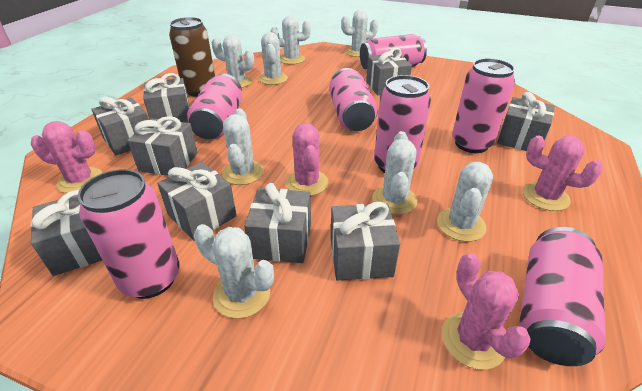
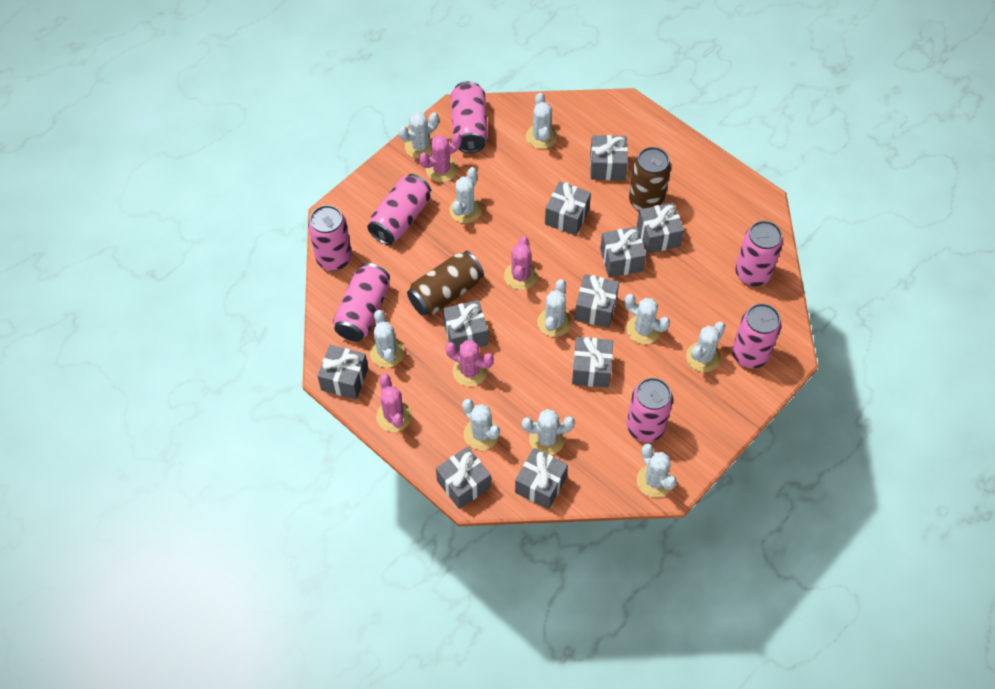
brown can: 1 -> 2
grey gift: 9 -> 10
white cactus: 8 -> 10

